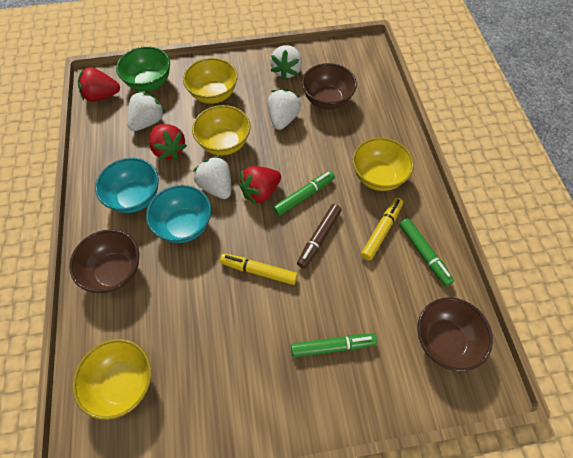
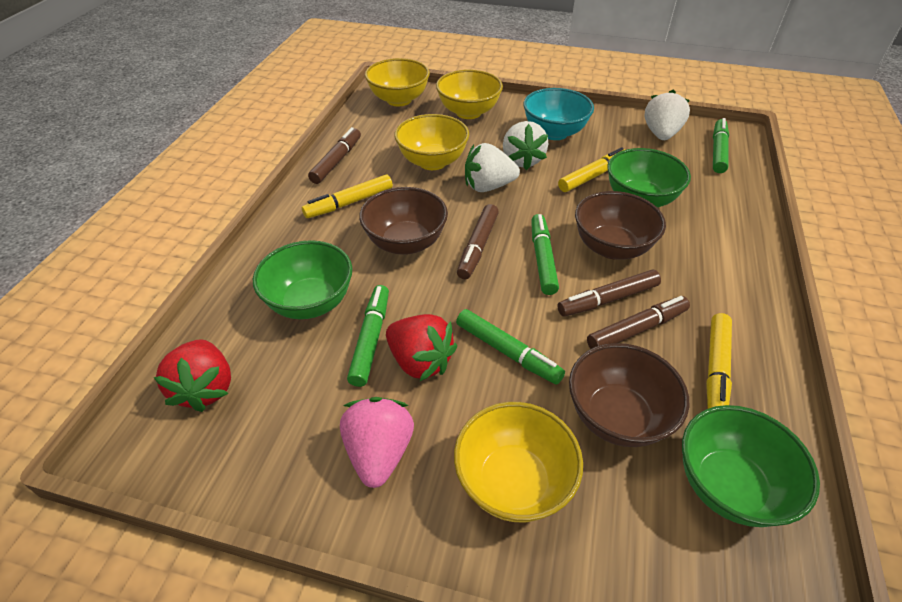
brown marker: 1 -> 4
green bowl: 1 -> 3
green marker: 3 -> 4
pink strawberry: 0 -> 1
red strawberry: 3 -> 2
turquoise bowl: 2 -> 1
white strawberry: 4 -> 3
yellow marker: 2 -> 3

